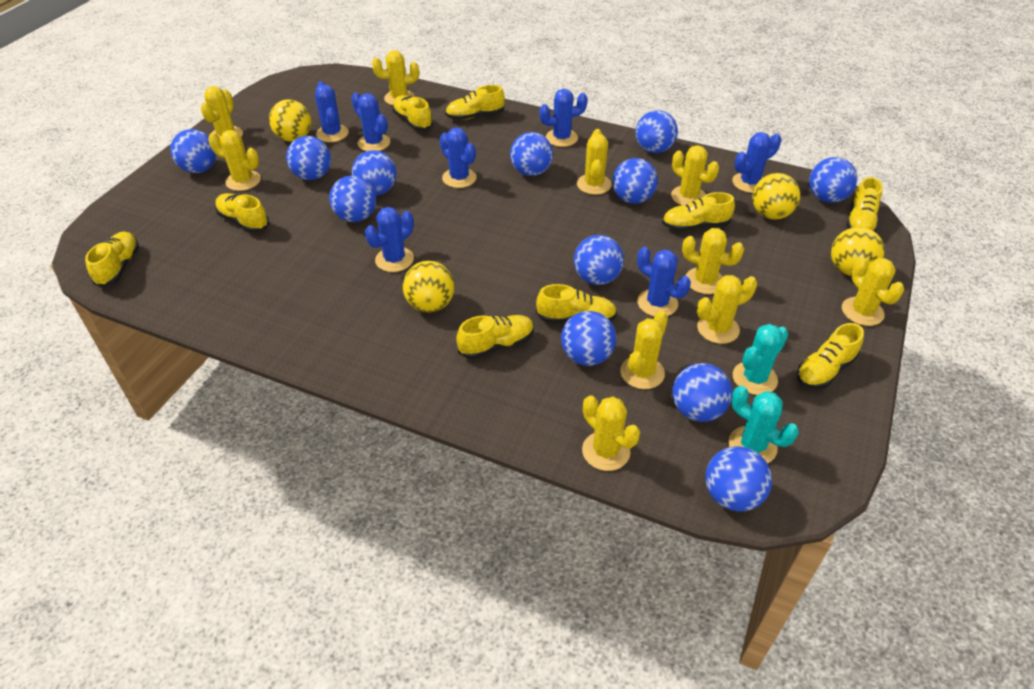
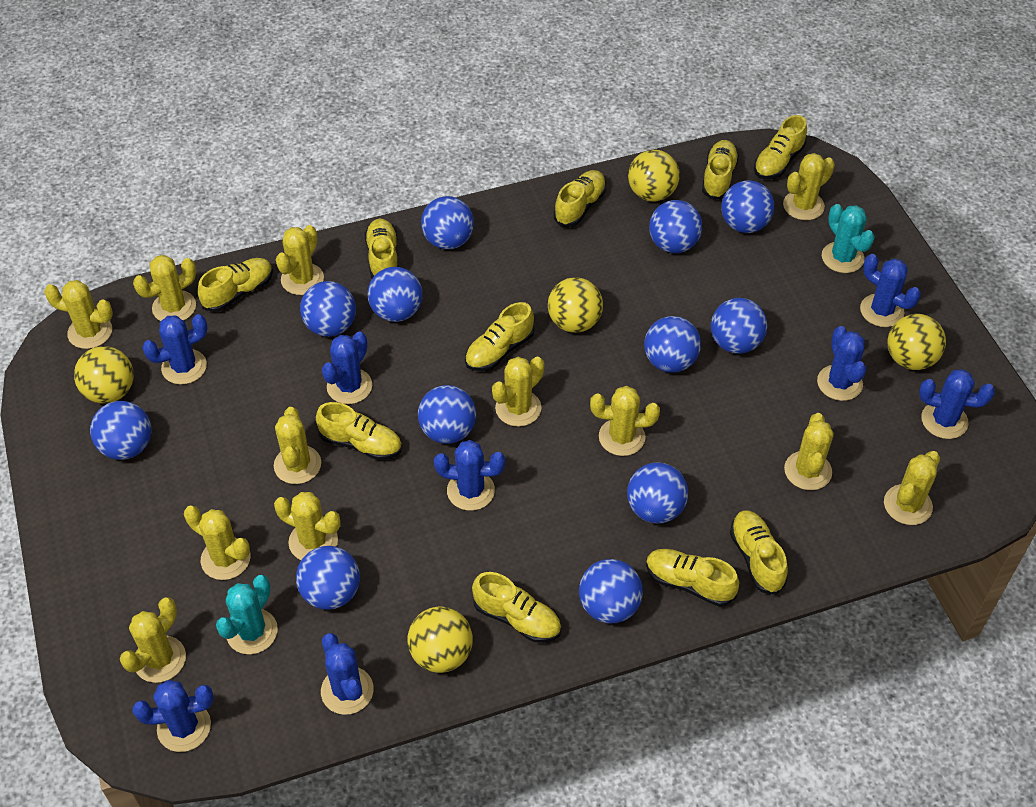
blue cactus: 7 -> 8
yellow ball: 4 -> 5
yellow cactus: 10 -> 12
yellow shoe: 9 -> 10

